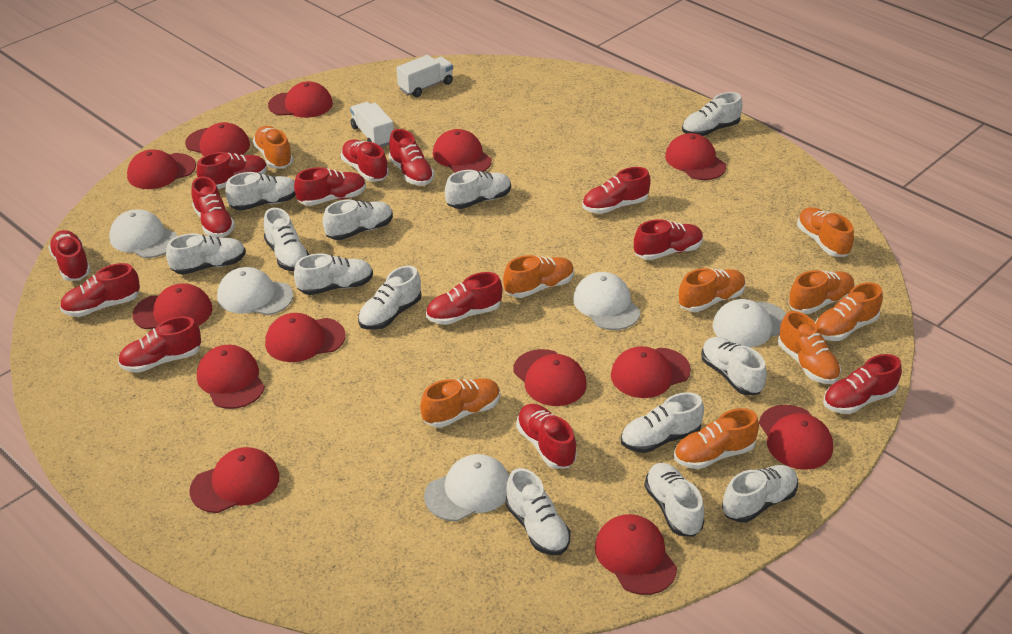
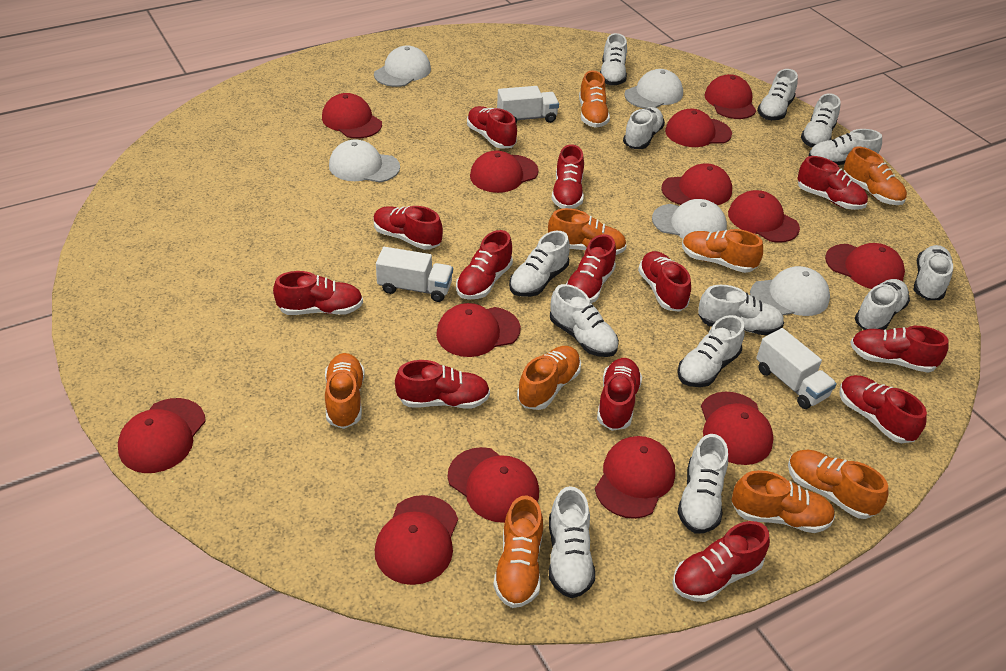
white truck: 2 -> 3

